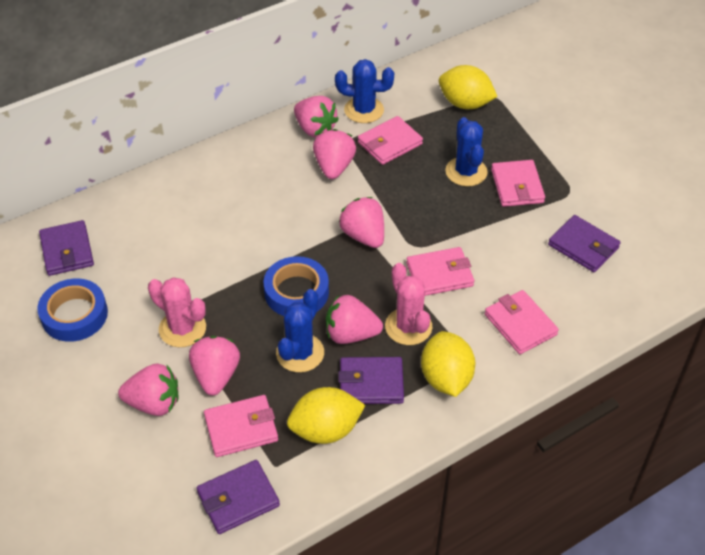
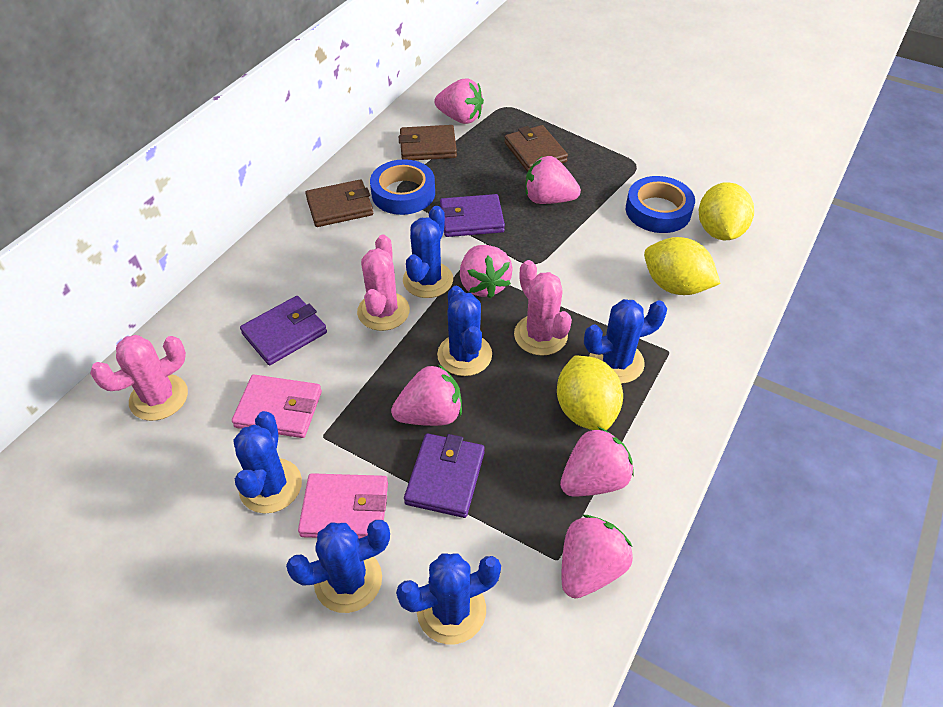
blue cactus: 3 -> 6
brown wallet: 0 -> 3
pink cactus: 2 -> 3
pink wallet: 5 -> 2
purple wallet: 4 -> 3

